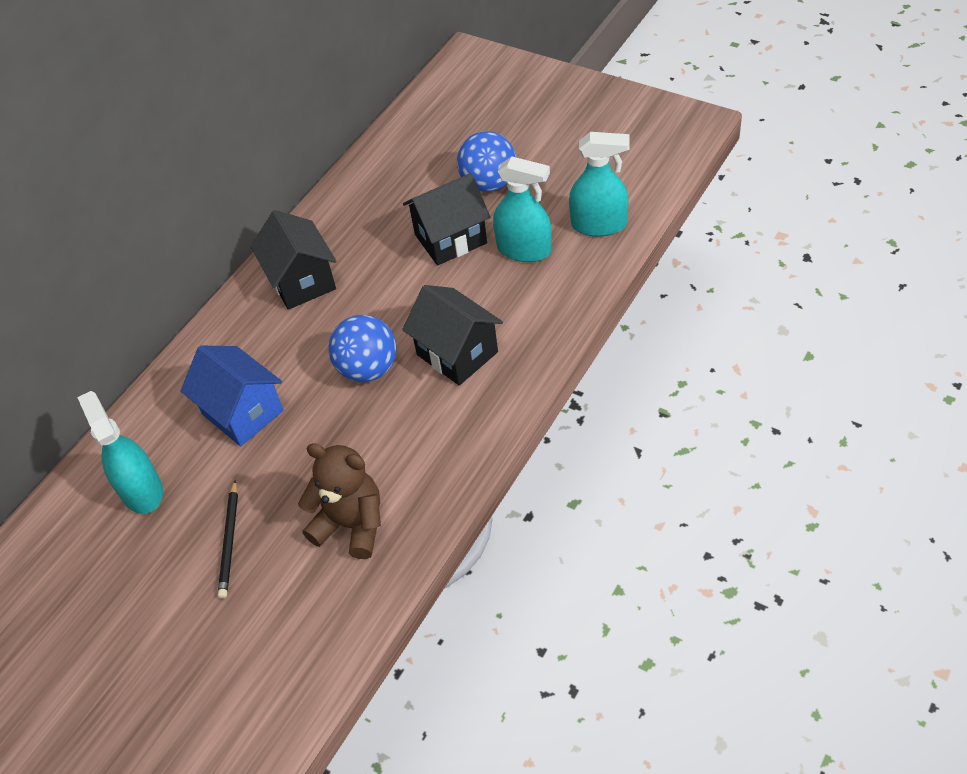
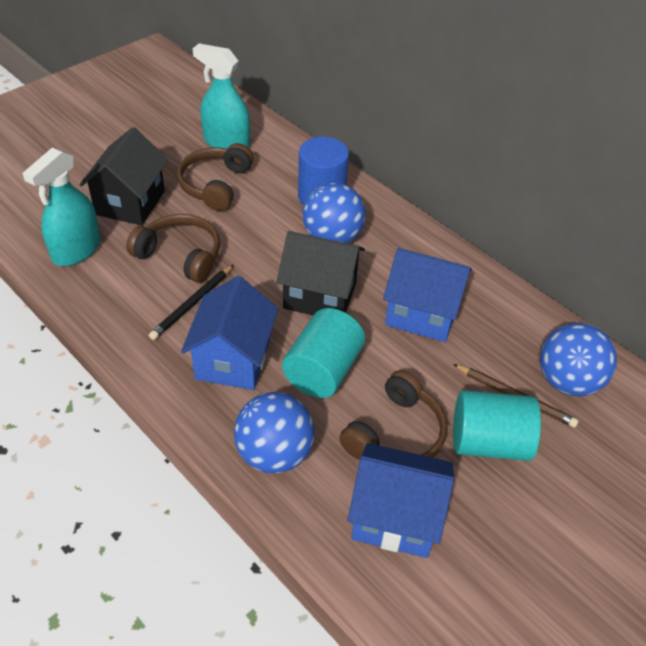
black house: 3 -> 2
blue ball: 2 -> 3
blue cylinder: 0 -> 1
blue house: 1 -> 3
brown headphones: 0 -> 3
brown pencil: 0 -> 1
brown teddy bear: 1 -> 0
turquoise cylinder: 0 -> 2
turquoise spray bottle: 3 -> 2

